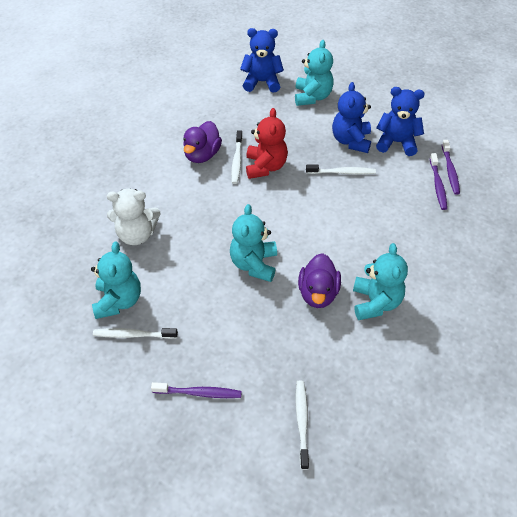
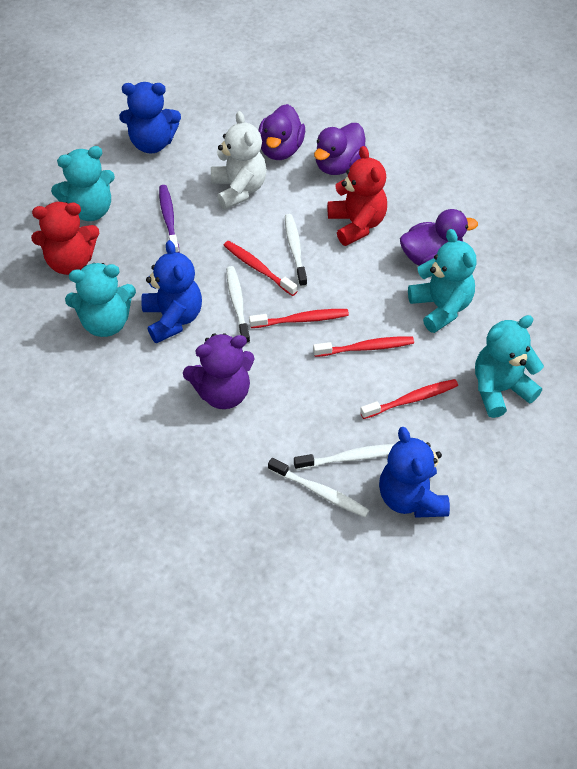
purple duck: 2 -> 3
purple teddy bear: 0 -> 1
purple toothbrush: 3 -> 1
red teddy bear: 1 -> 2
red toothbrush: 0 -> 4

